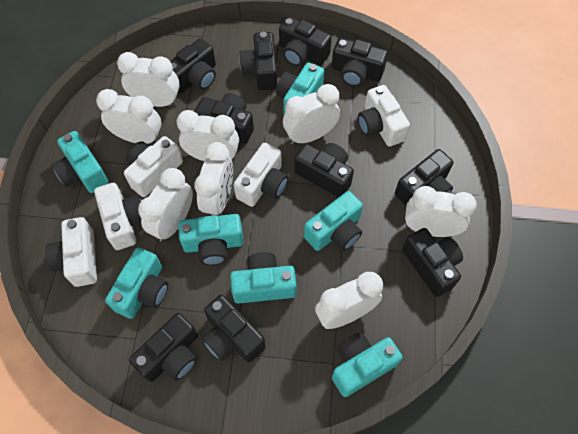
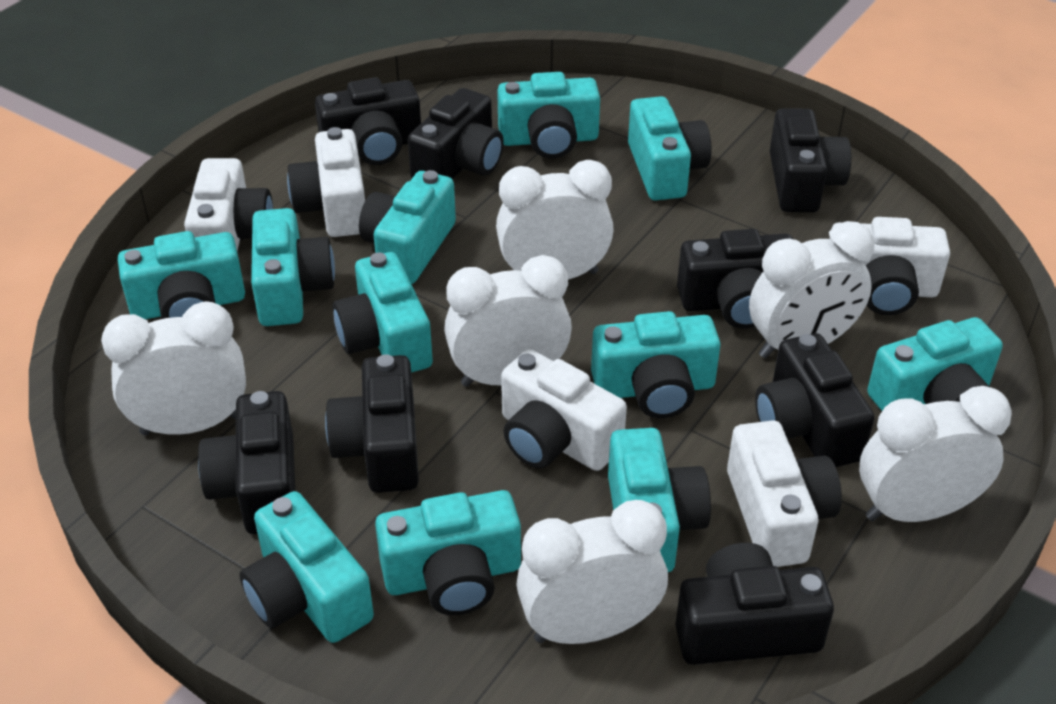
black camera: 10 -> 8
turquoise camera: 7 -> 11
white clock: 8 -> 6

